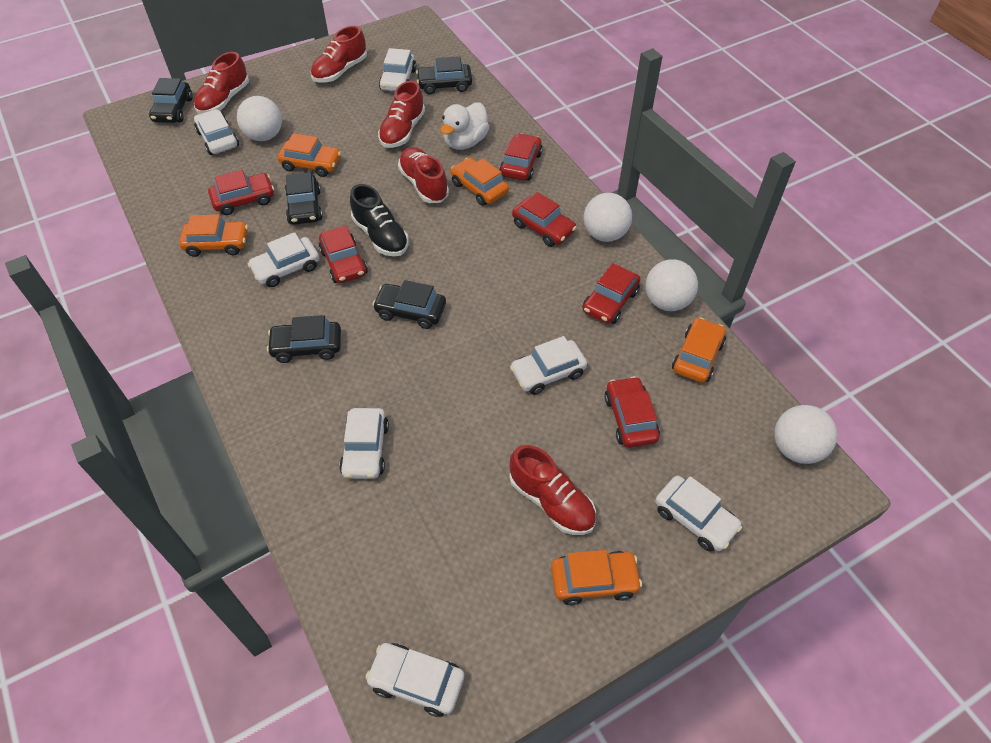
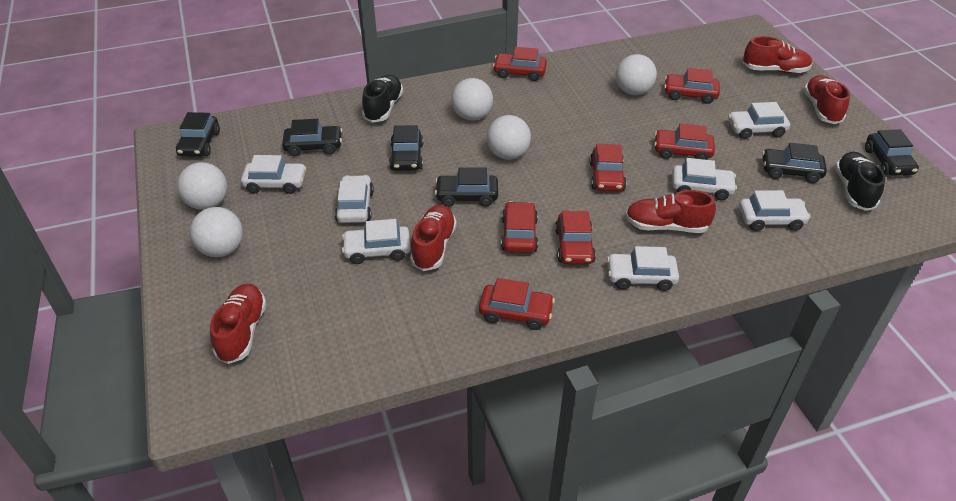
black car: 5 -> 6
black shoe: 1 -> 2
orange car: 5 -> 0
red car: 6 -> 7
white ball: 4 -> 5
white duck: 1 -> 0

